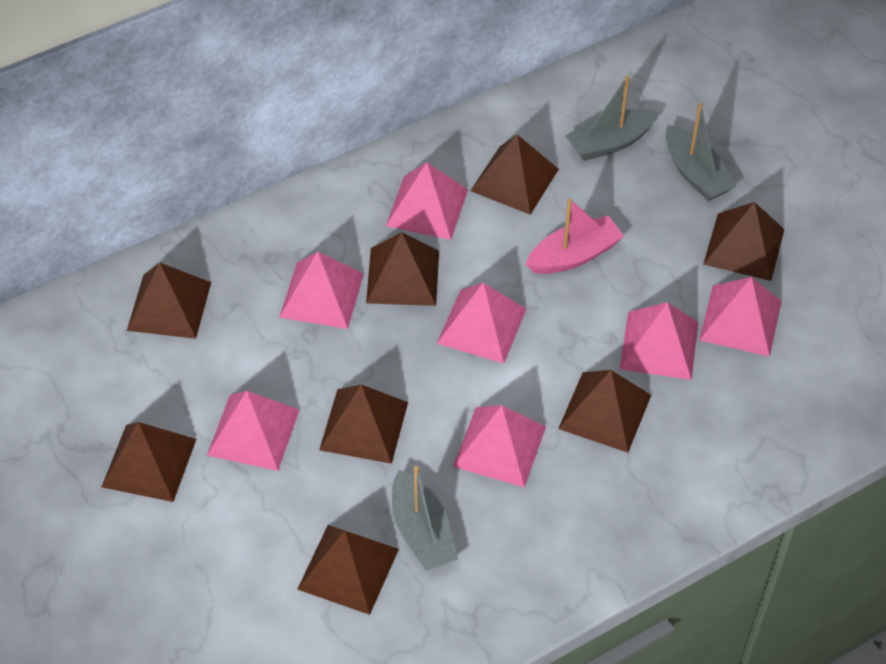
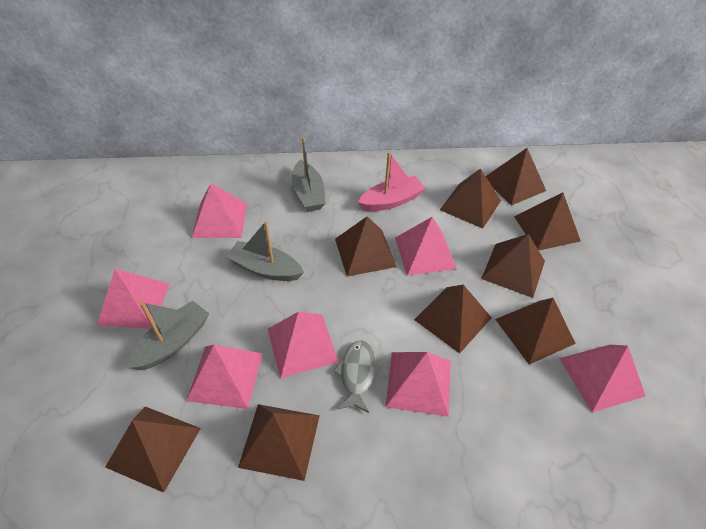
brown pyramid: 8 -> 9
grey fish: 0 -> 1

